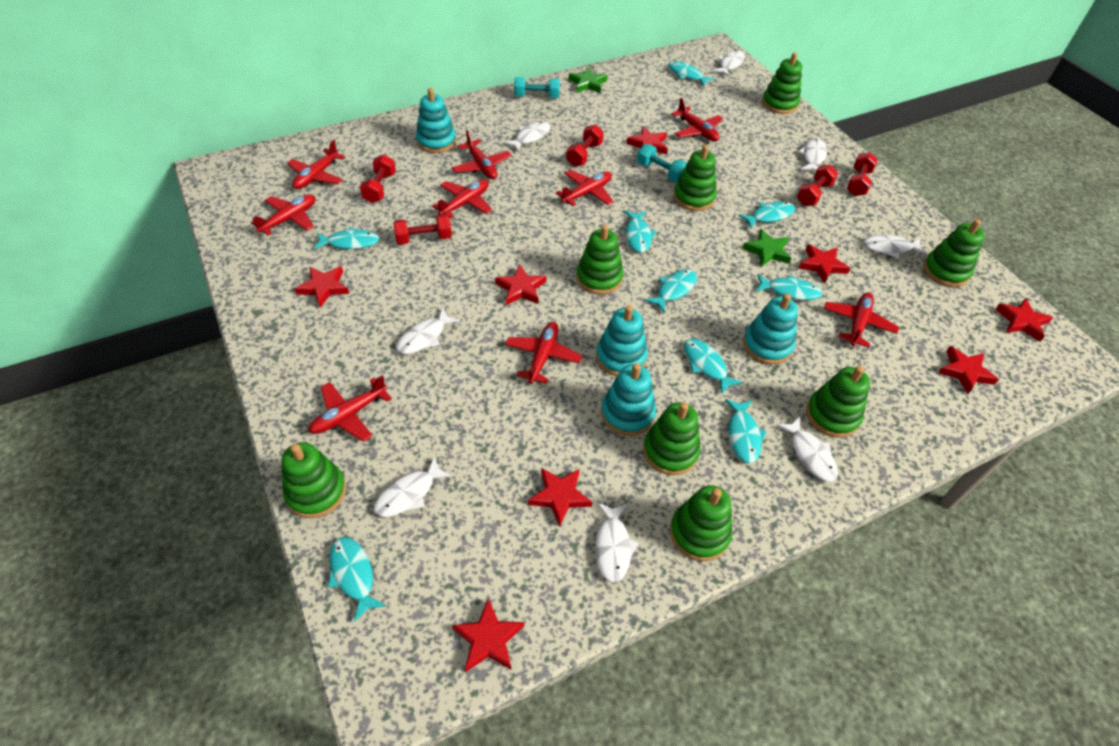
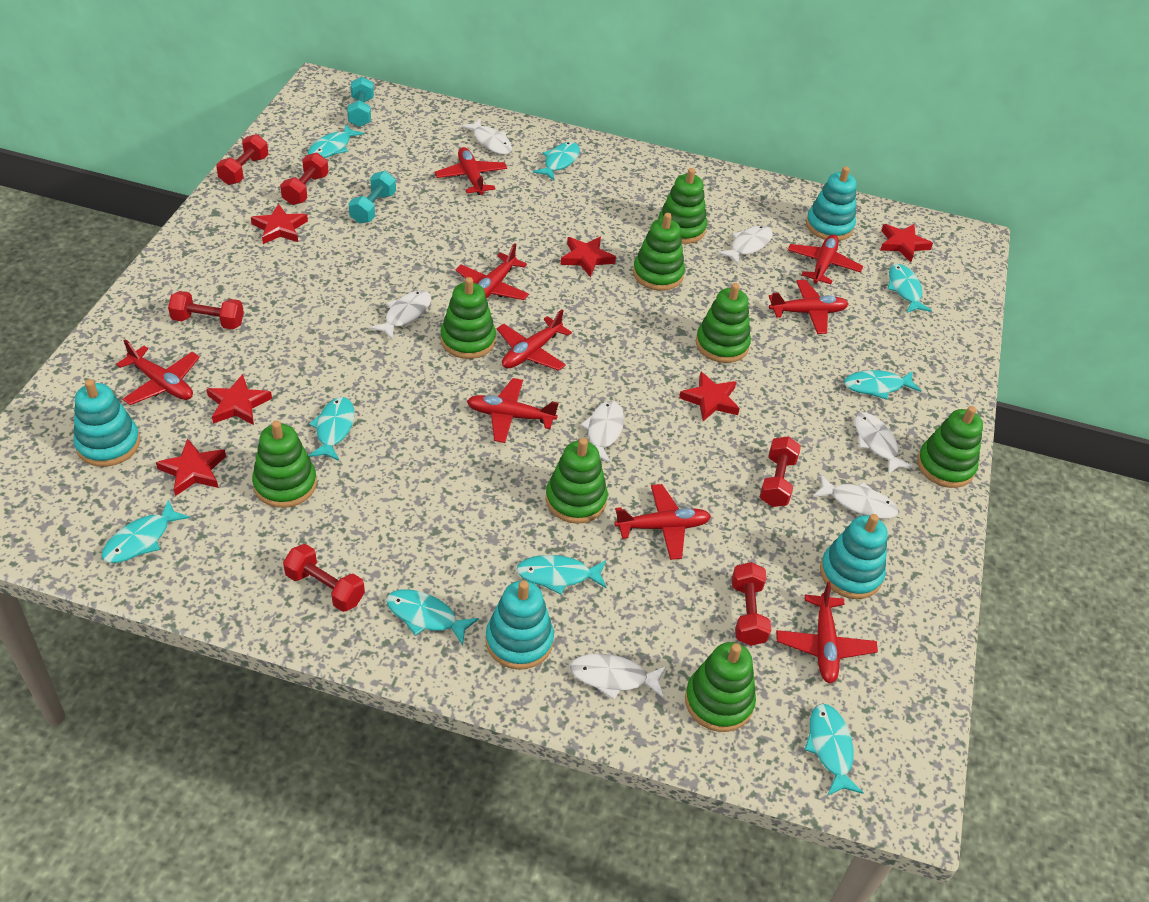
green star: 2 -> 0
red dumbbell: 5 -> 6
red star: 8 -> 6
white fish: 8 -> 7

